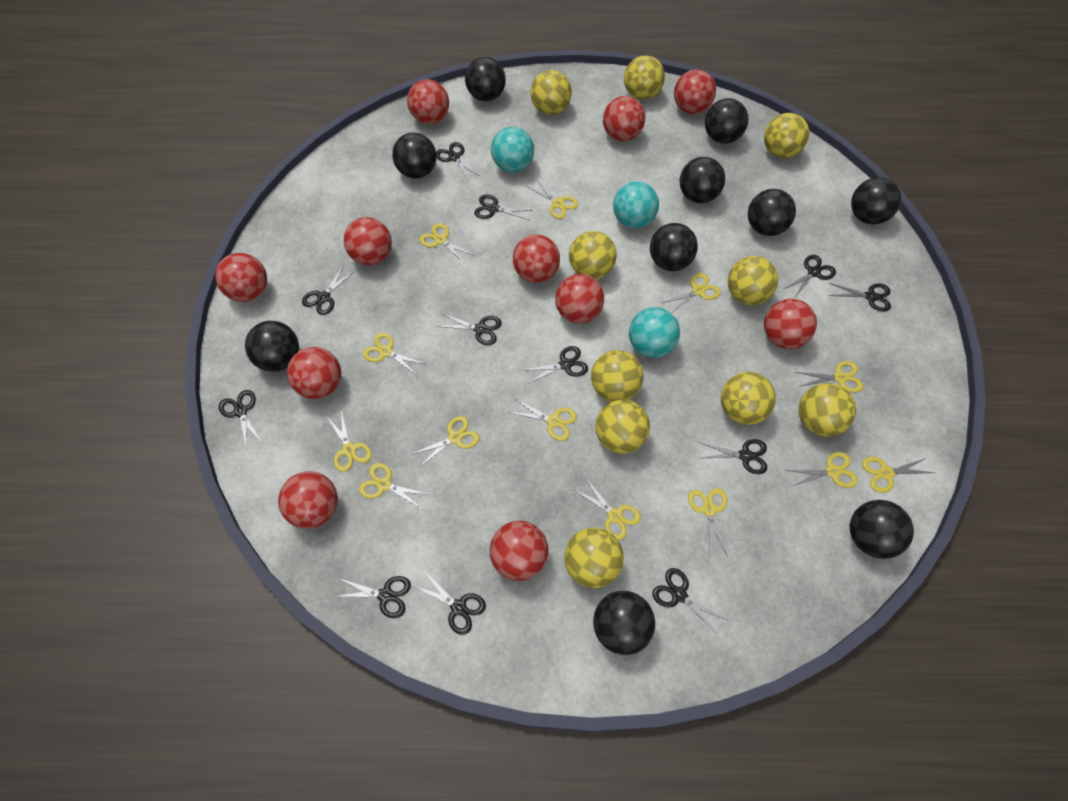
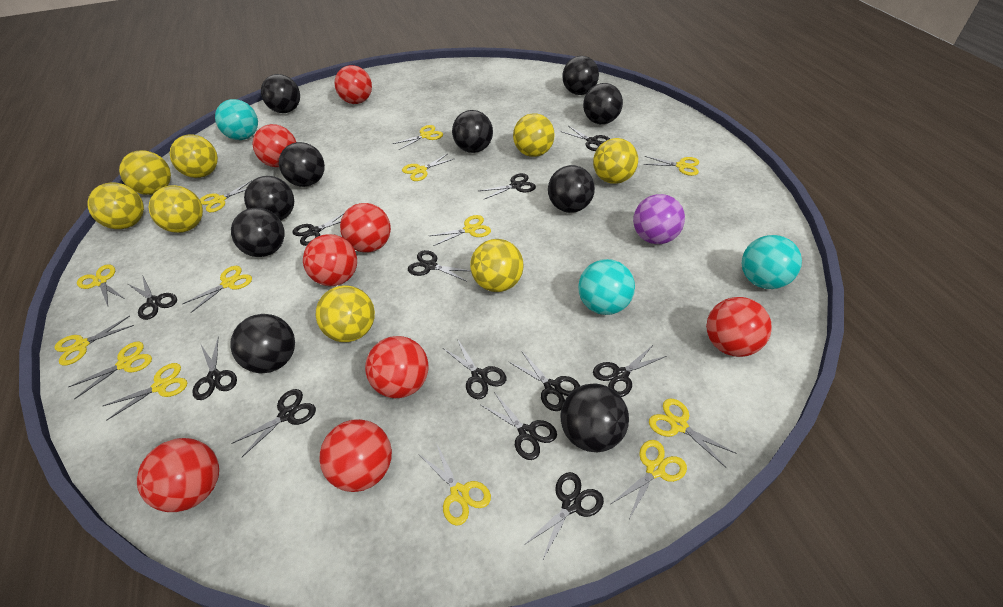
purple ball: 0 -> 1
red ball: 11 -> 8
yellow ball: 10 -> 8

